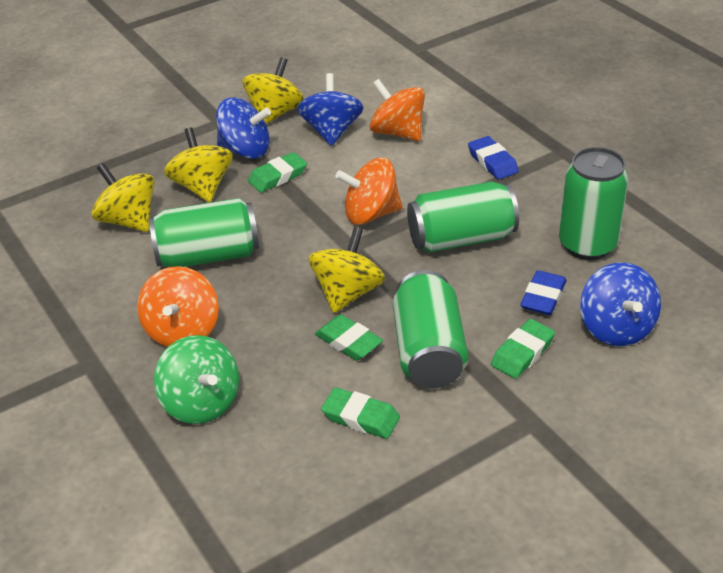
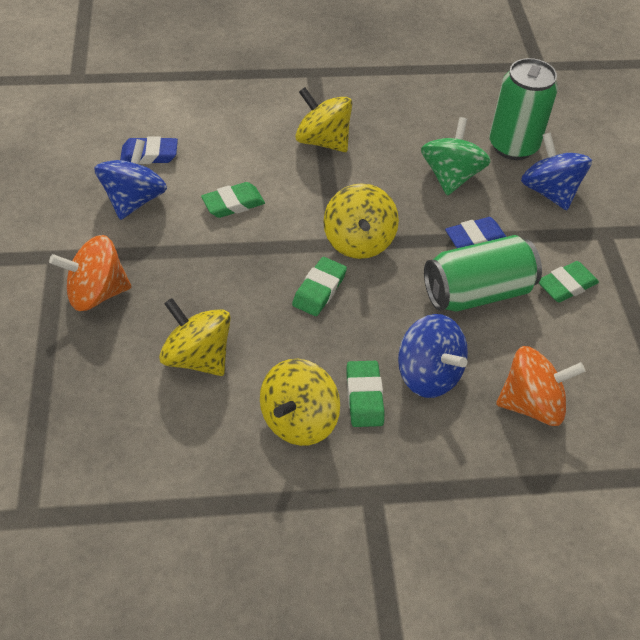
green can: 4 -> 2
orange spinning top: 3 -> 2

